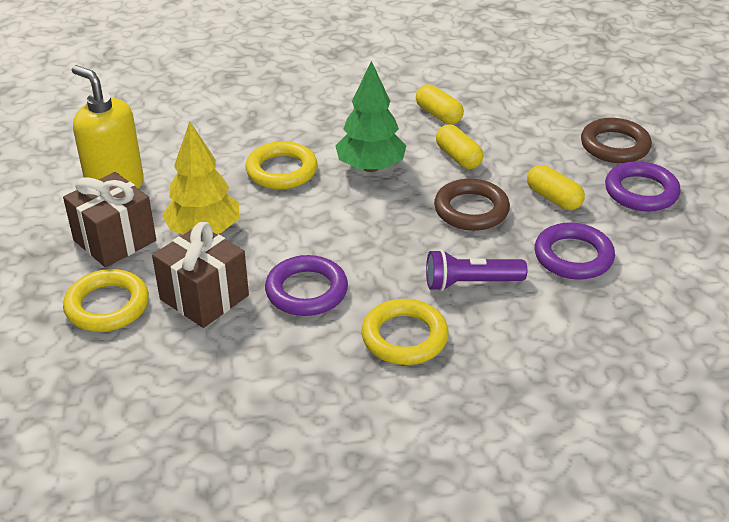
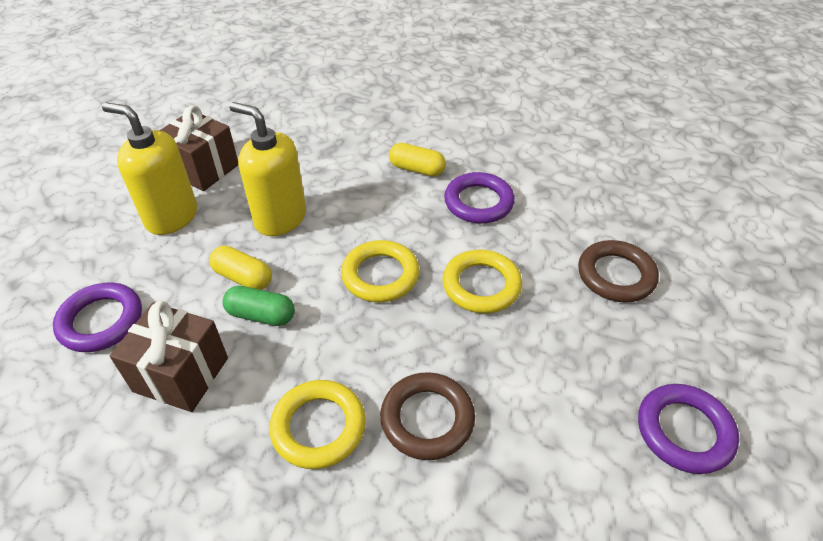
green capsule: 0 -> 1
green tree: 1 -> 0
purple flashlight: 1 -> 0
yellow capsule: 3 -> 2
yellow soap dispenser: 1 -> 2
yellow tree: 1 -> 0

